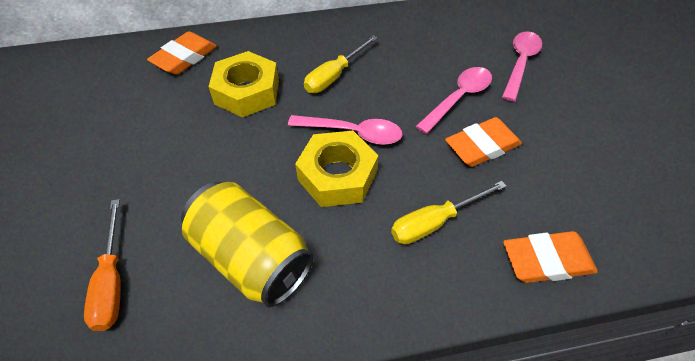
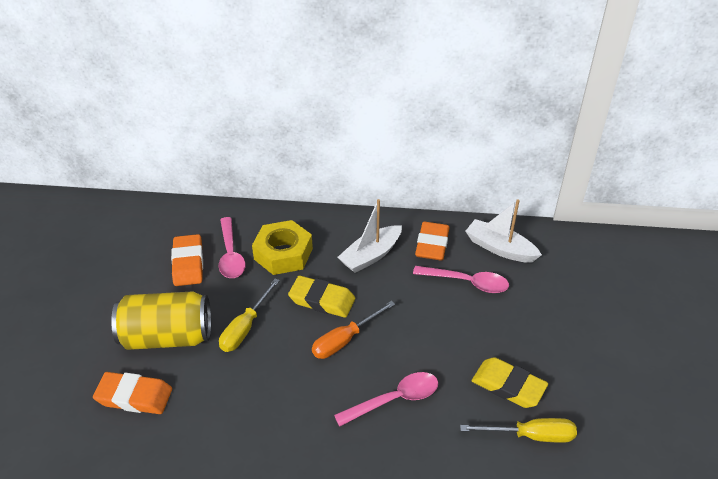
white boat: 0 -> 2
yellow eraser: 0 -> 2
yellow nut: 2 -> 1

